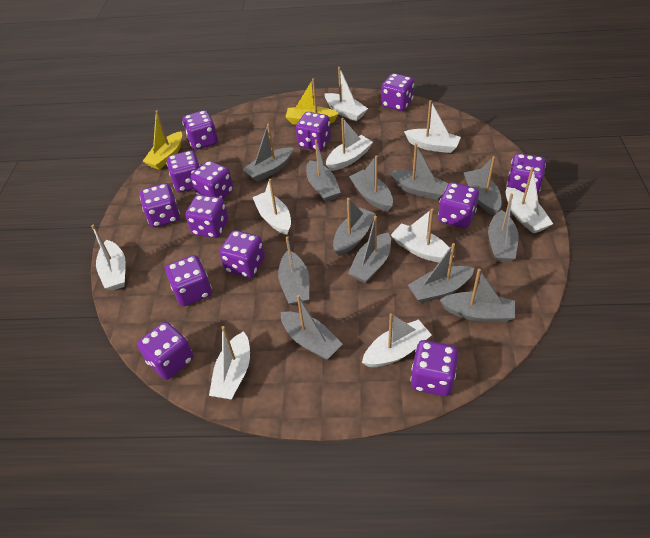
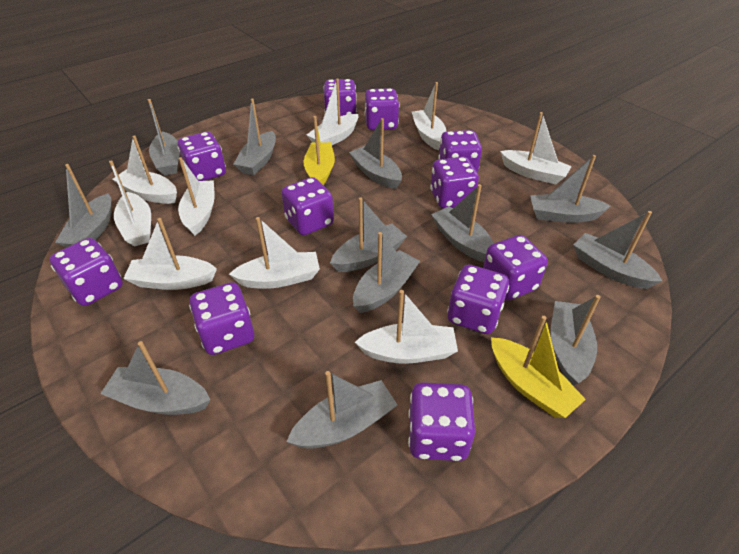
purple dice: 13 -> 11

